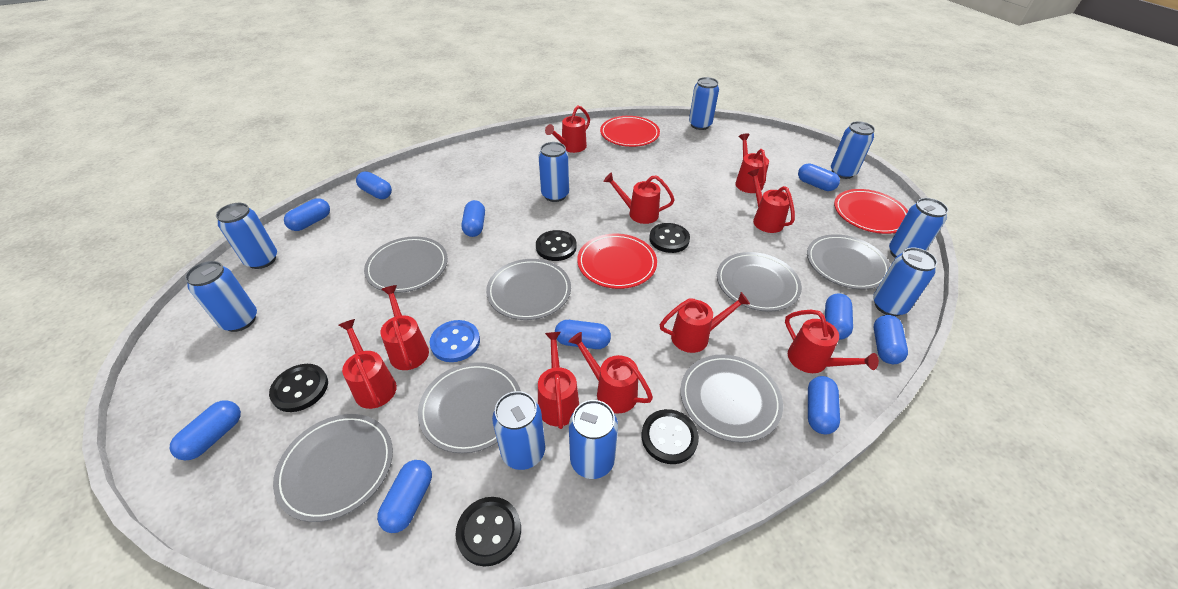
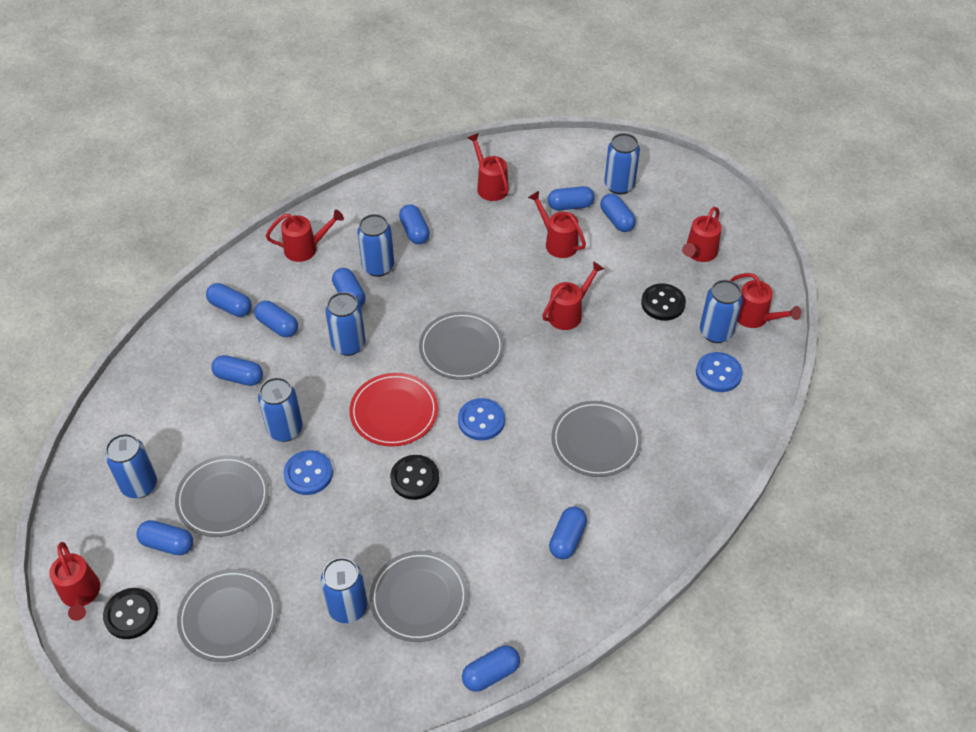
black button: 5 -> 3
blue button: 1 -> 3
blue can: 9 -> 7
grey plate: 7 -> 5
red plate: 3 -> 1
red watering can: 10 -> 7

